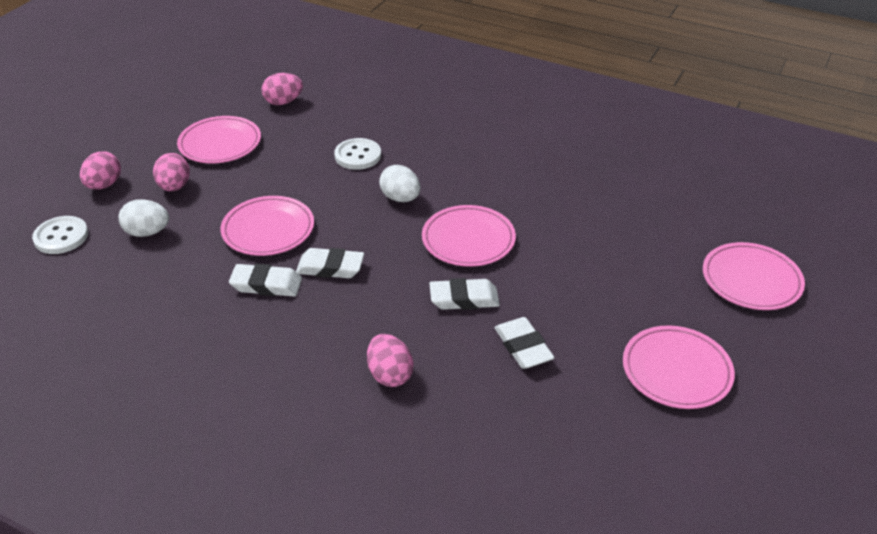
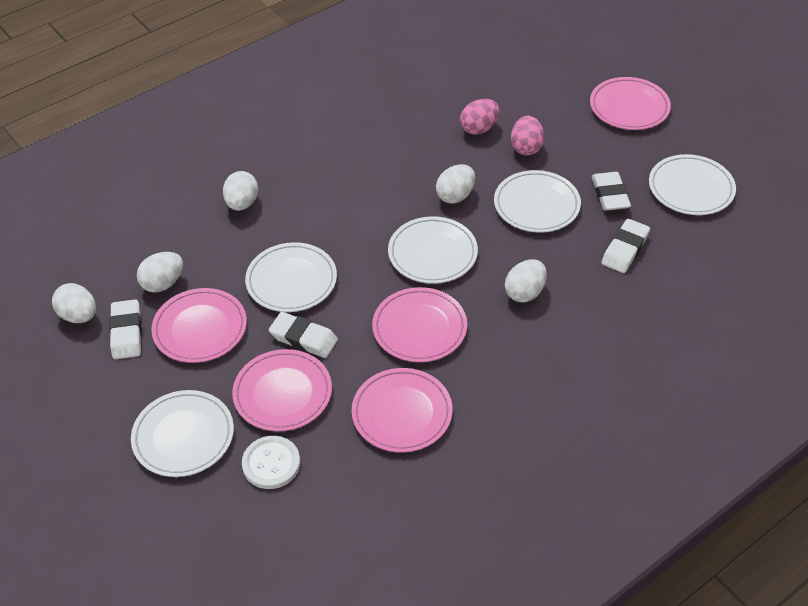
pink egg: 4 -> 2
white button: 2 -> 1
white egg: 2 -> 5
white plate: 0 -> 5

